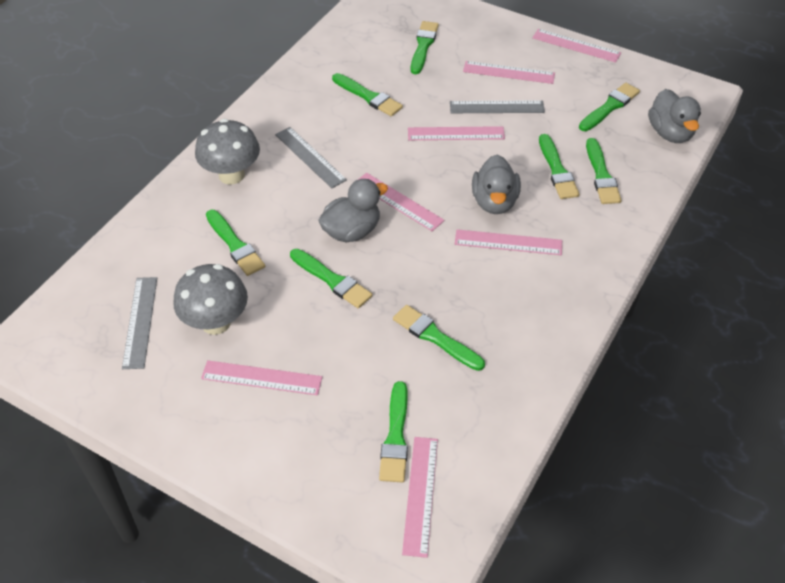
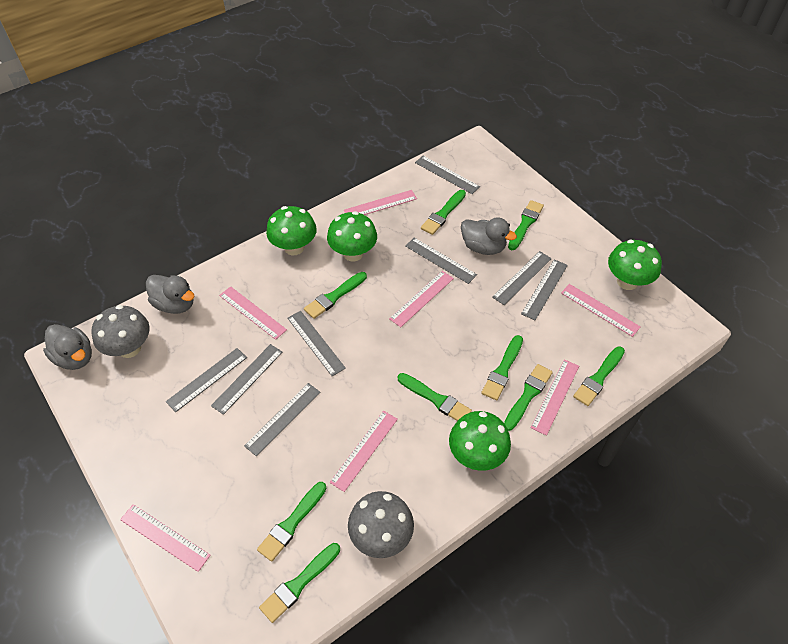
green mushroom: 0 -> 4
grey ruler: 3 -> 8

